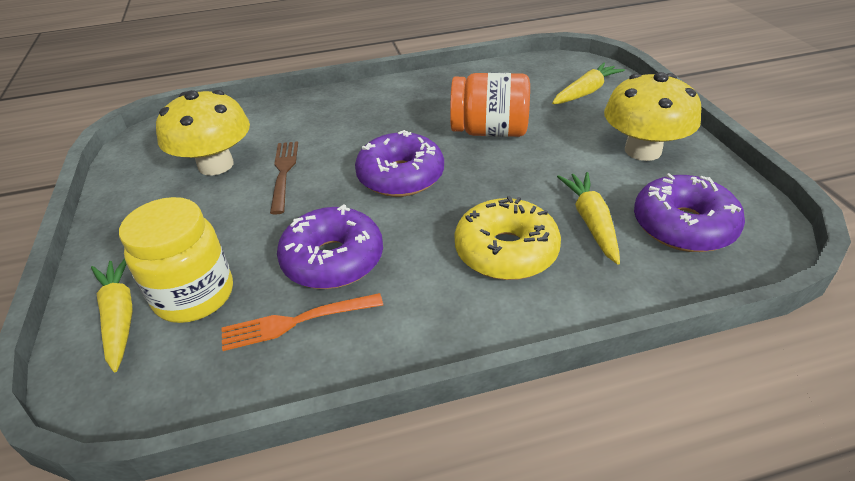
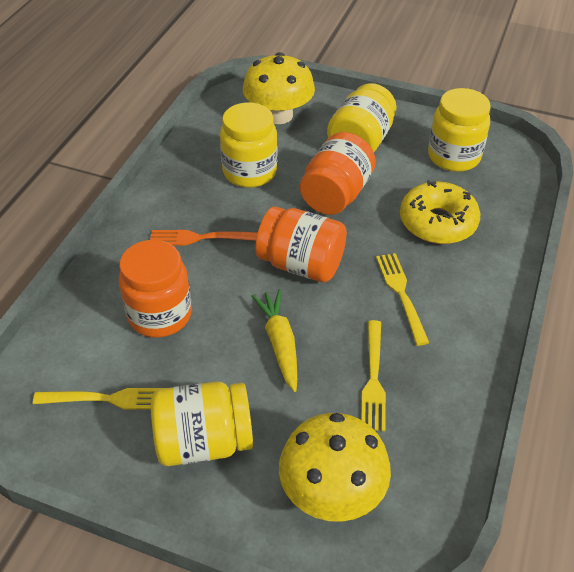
brown fork: 1 -> 0
orange jar: 1 -> 3
purple donut: 3 -> 0
yellow carrot: 3 -> 1
yellow fork: 0 -> 3
yellow jar: 1 -> 4

